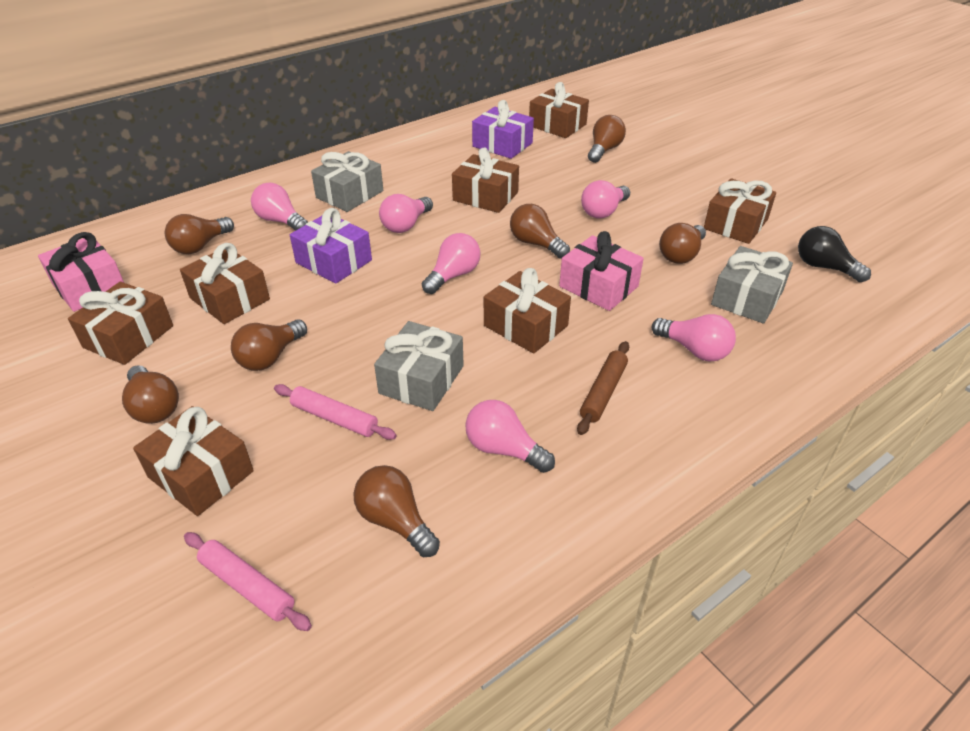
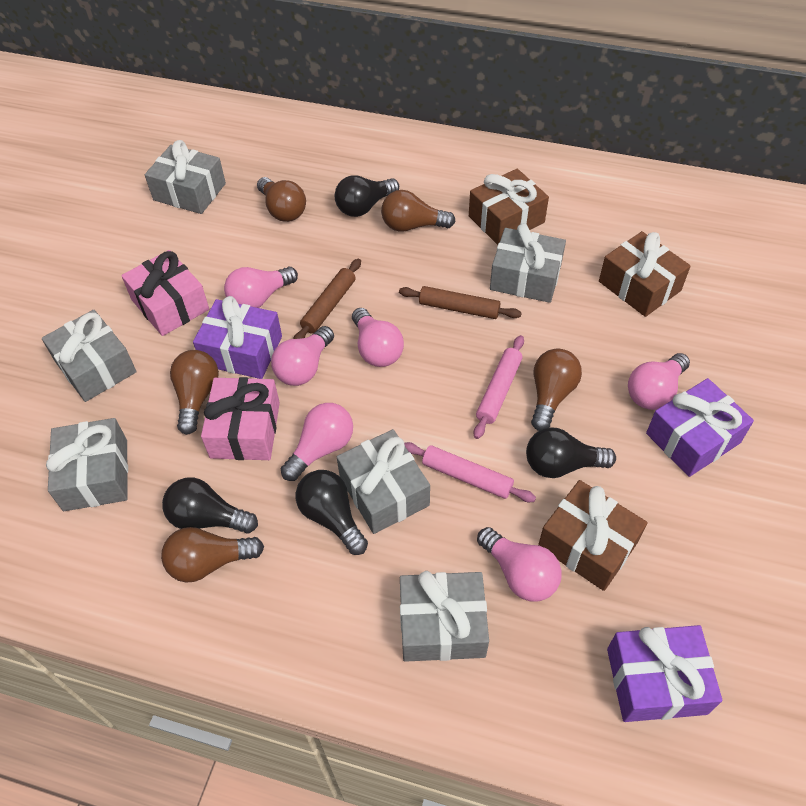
black light bulb: 1 -> 4
brown gift: 7 -> 3
brown light bulb: 7 -> 5
brown rolling pin: 1 -> 2
grey gift: 3 -> 6
purple gift: 2 -> 3

